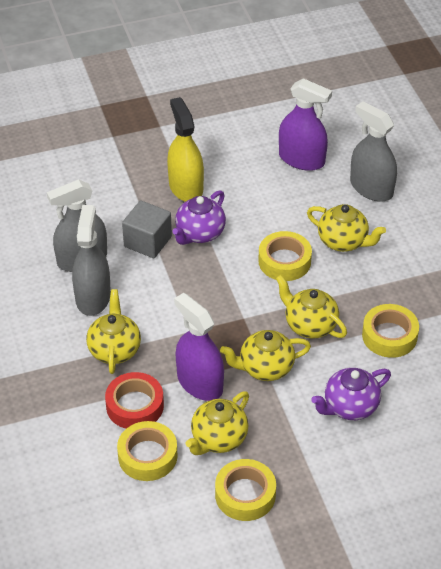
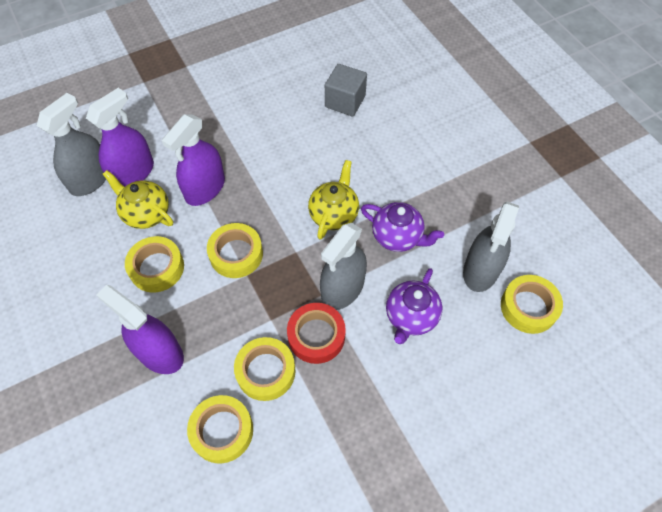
purple spray bottle: 2 -> 3
yellow spray bottle: 1 -> 0
yellow tape: 4 -> 5
yellow teapot: 5 -> 2

